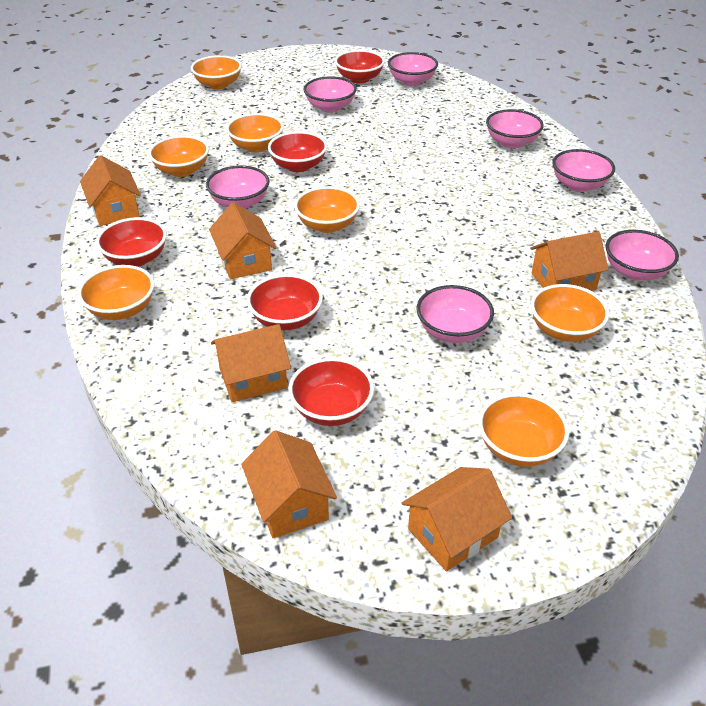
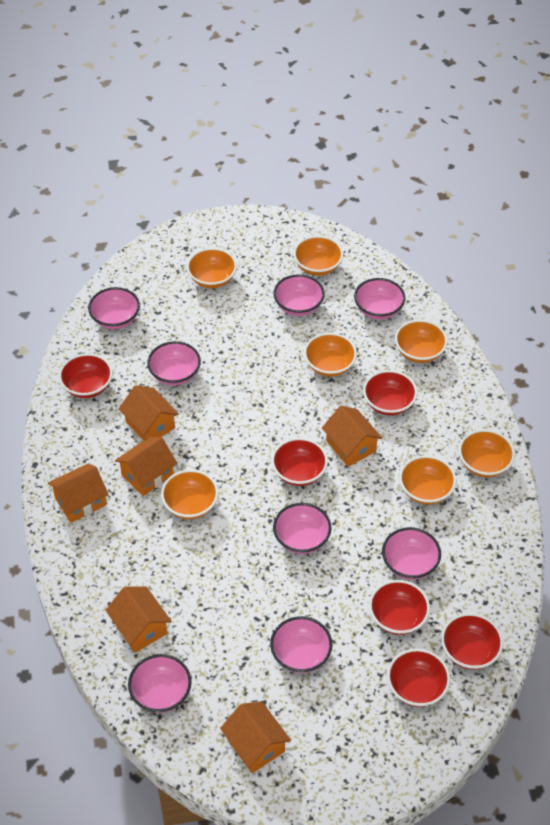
pink bowl: 7 -> 8
red bowl: 5 -> 6

